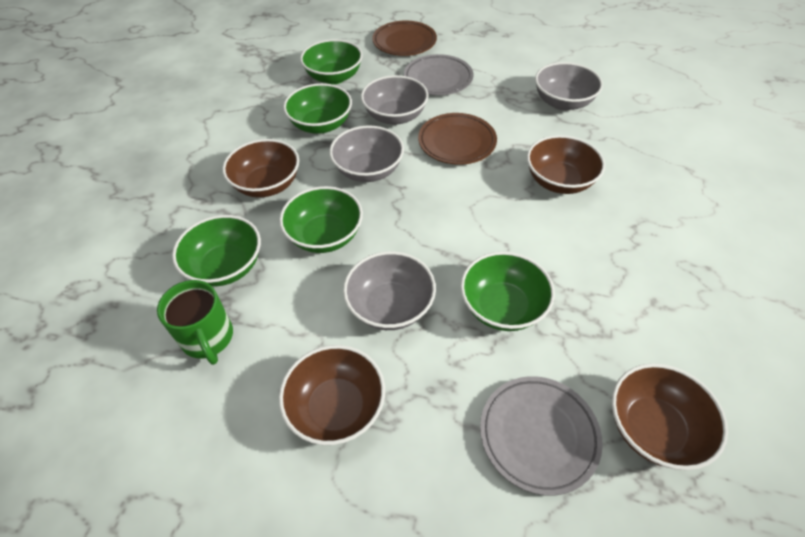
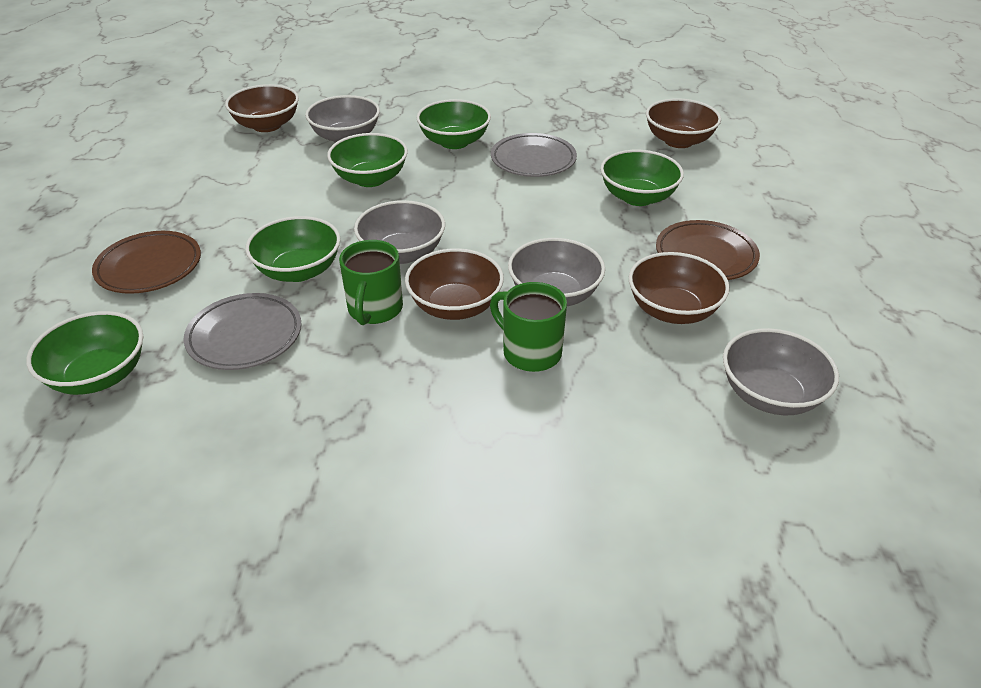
green mug: 1 -> 2

